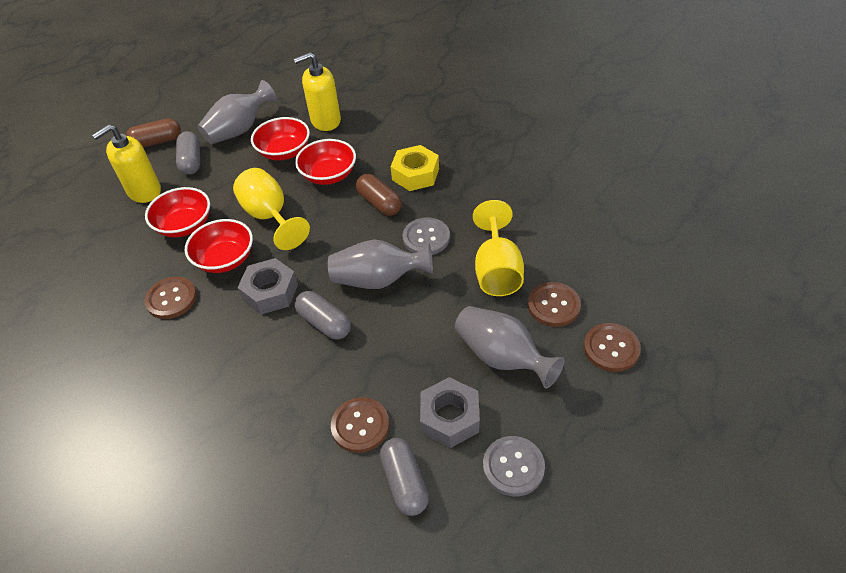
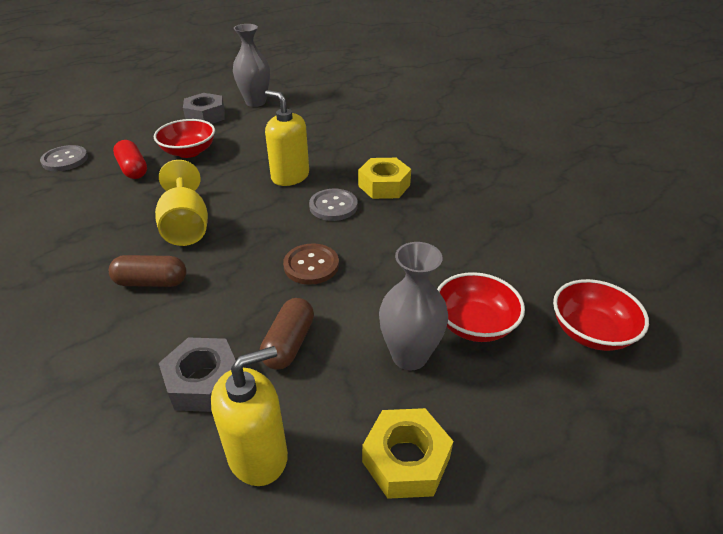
brown button: 4 -> 1
grey capsule: 3 -> 0
grey vase: 3 -> 2
red bowl: 4 -> 3
red capsule: 0 -> 1
yellow goblet: 2 -> 1
yellow nut: 1 -> 2

